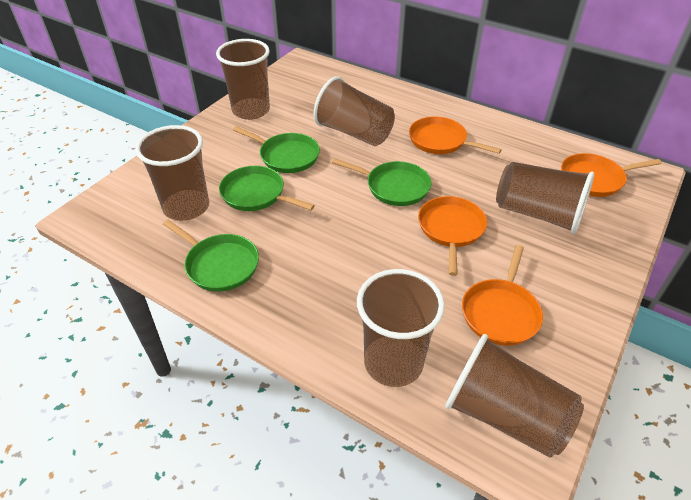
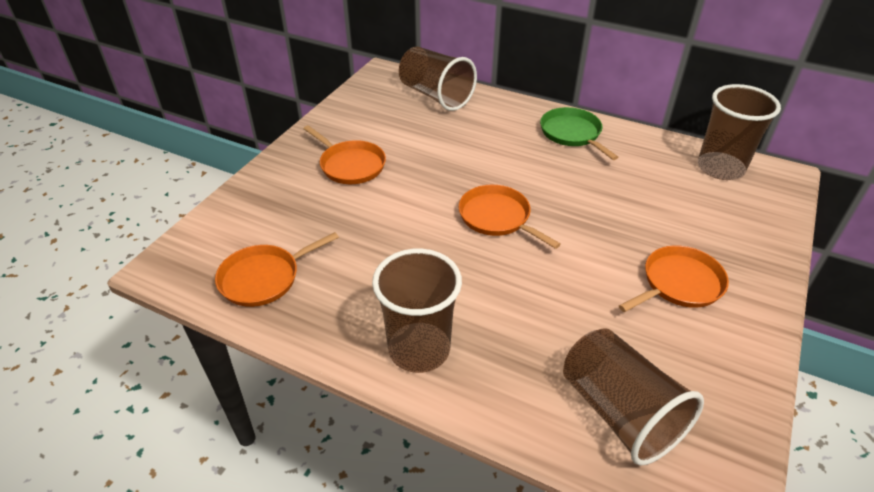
brown cup: 6 -> 4
green pan: 4 -> 1

